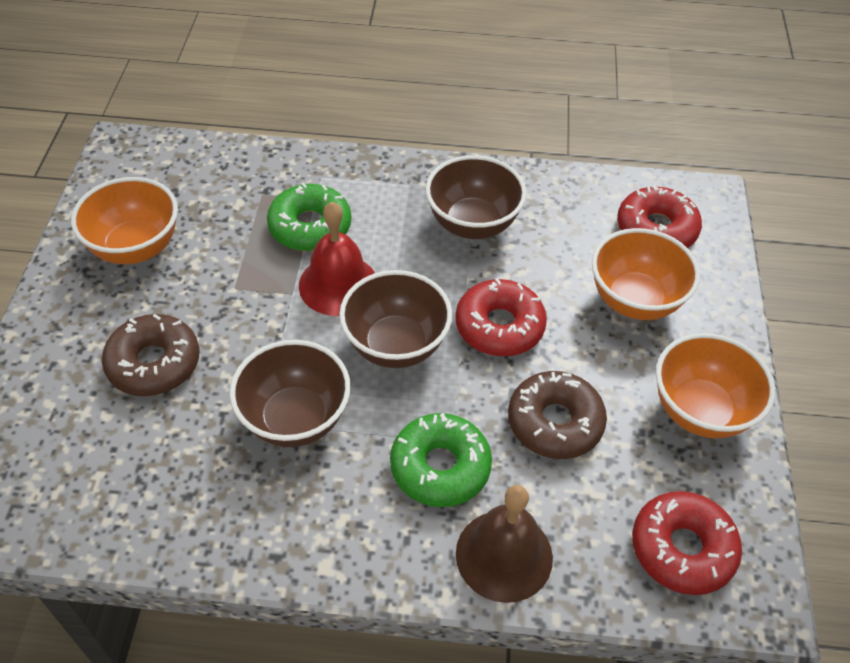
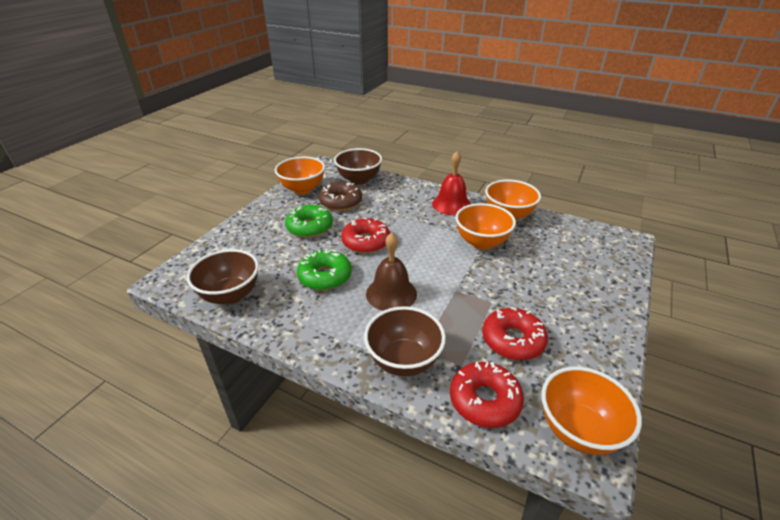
brown donut: 2 -> 1
orange bowl: 3 -> 4

